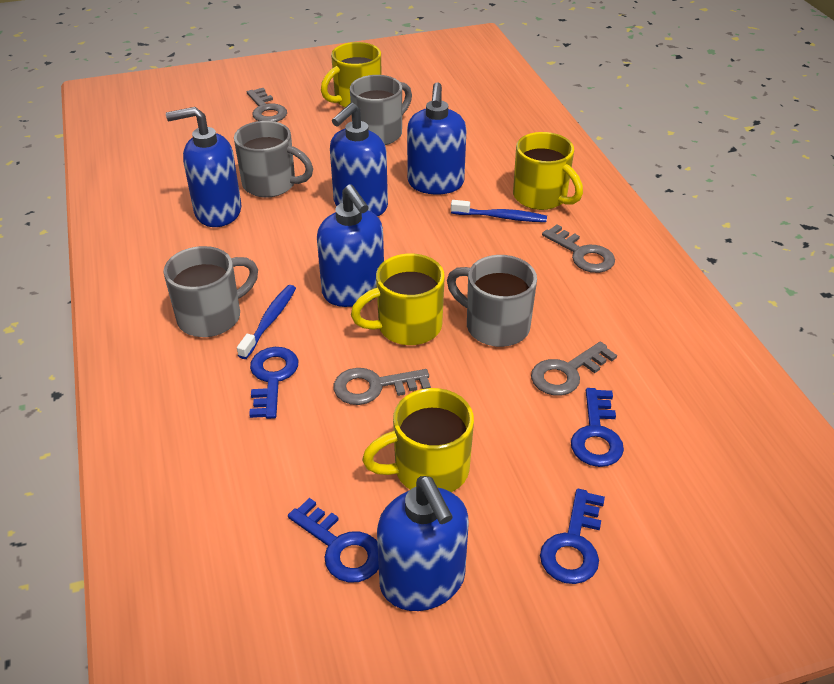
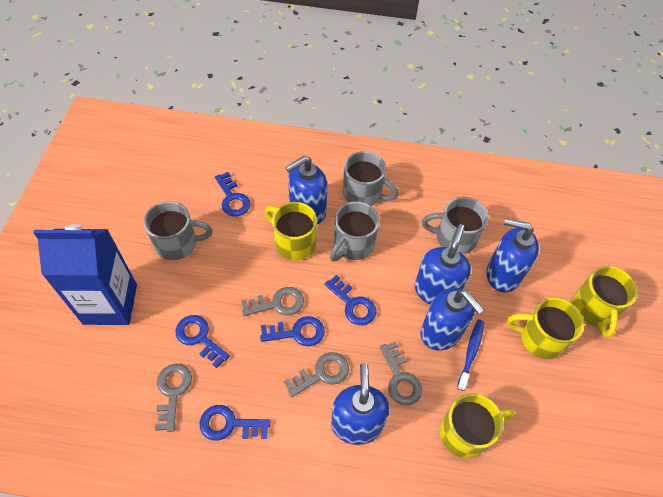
blue carton: 0 -> 1
blue key: 4 -> 5
blue toothbrush: 2 -> 1

